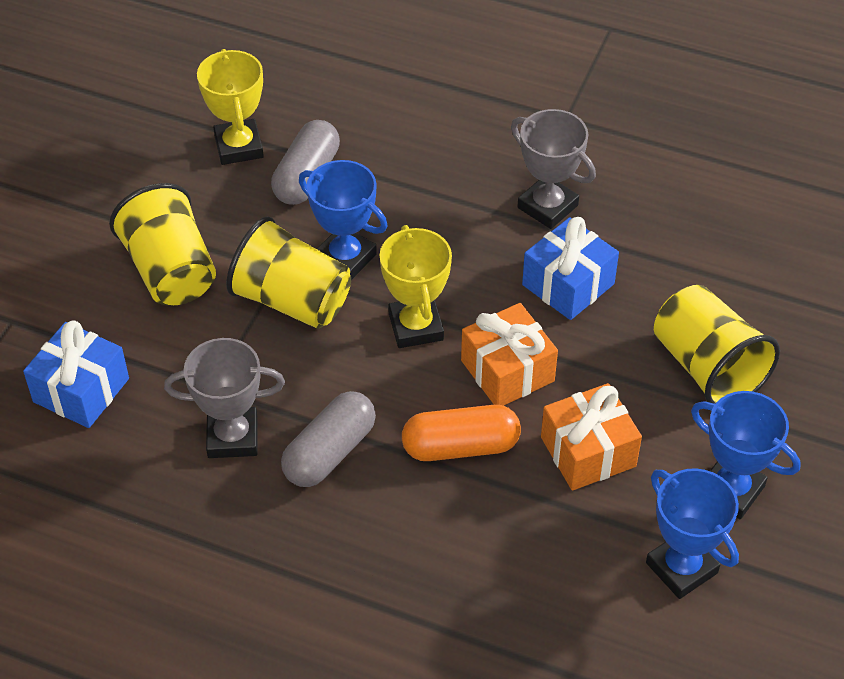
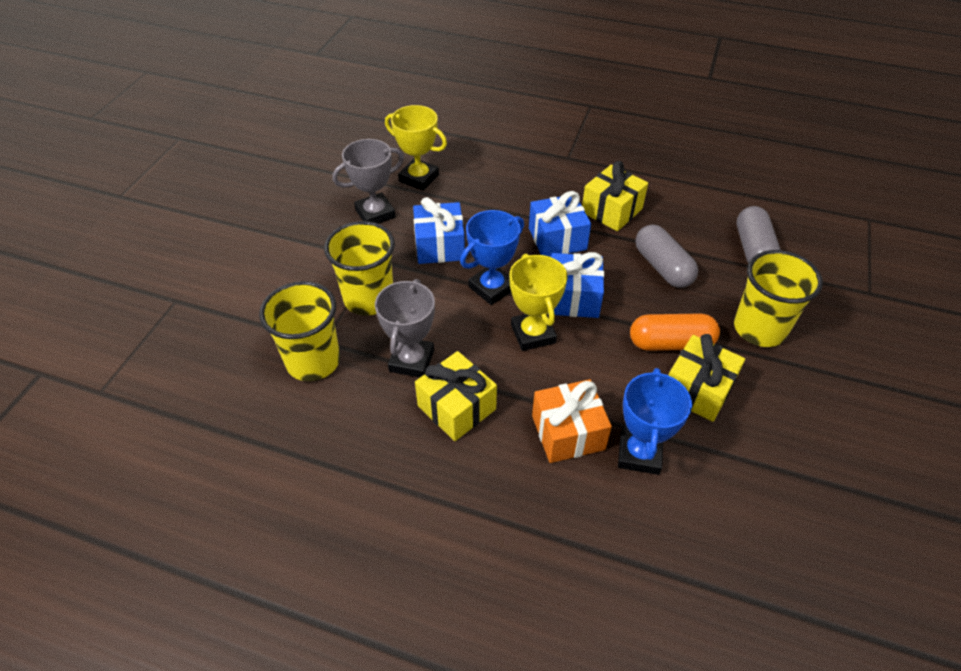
blue gift: 2 -> 3
blue trophy: 3 -> 2
orange gift: 2 -> 1
yellow gift: 0 -> 3

